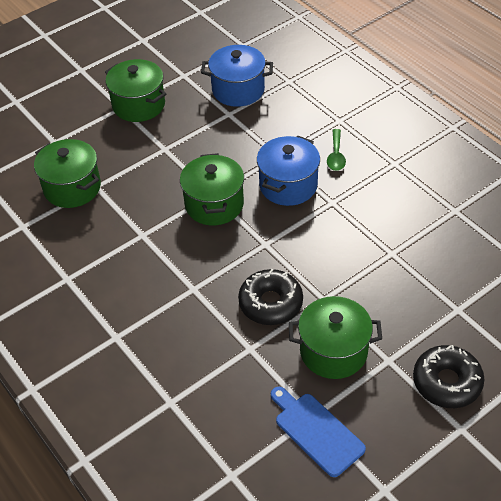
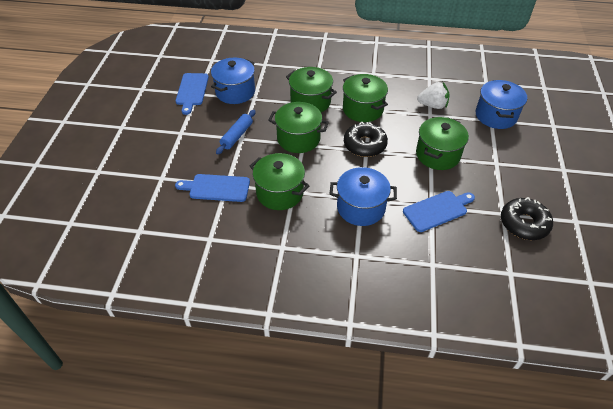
blue cutting board: 1 -> 3
blue pot: 2 -> 3
blue rolling pin: 0 -> 1
green pot: 4 -> 5
green spoon: 1 -> 0
white strawberry: 0 -> 1

